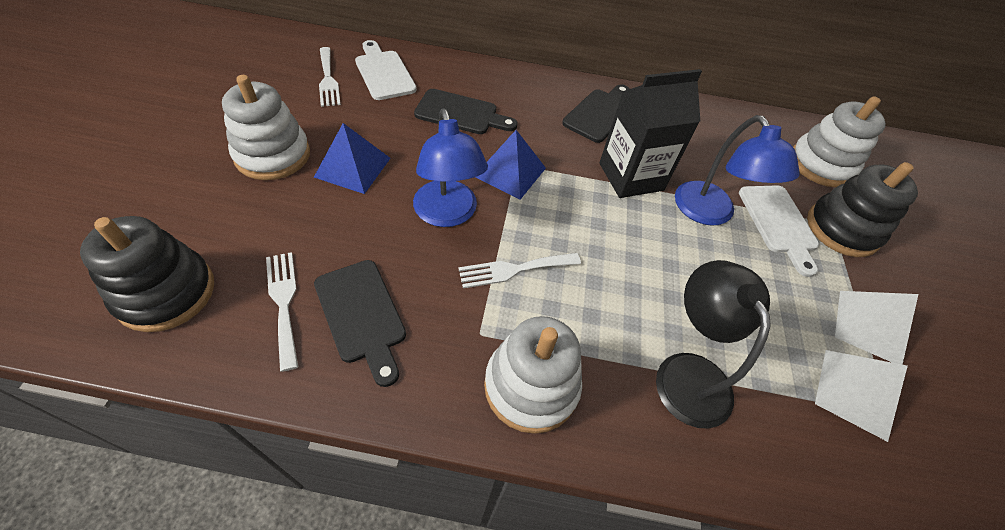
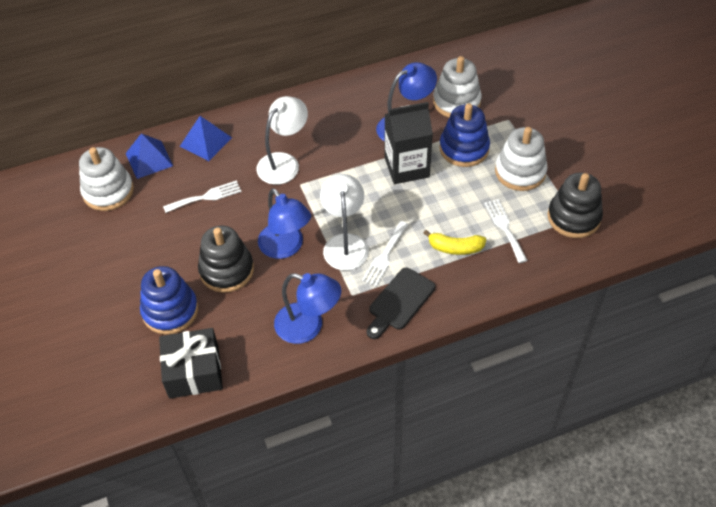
black cutting board: 3 -> 1
black gift: 0 -> 1
black lamp: 1 -> 0
blue lamp: 2 -> 3
blue stacking toy: 0 -> 2
white cutting board: 2 -> 0
white lamp: 0 -> 2
white pyramid: 2 -> 0
yellow banana: 0 -> 1

